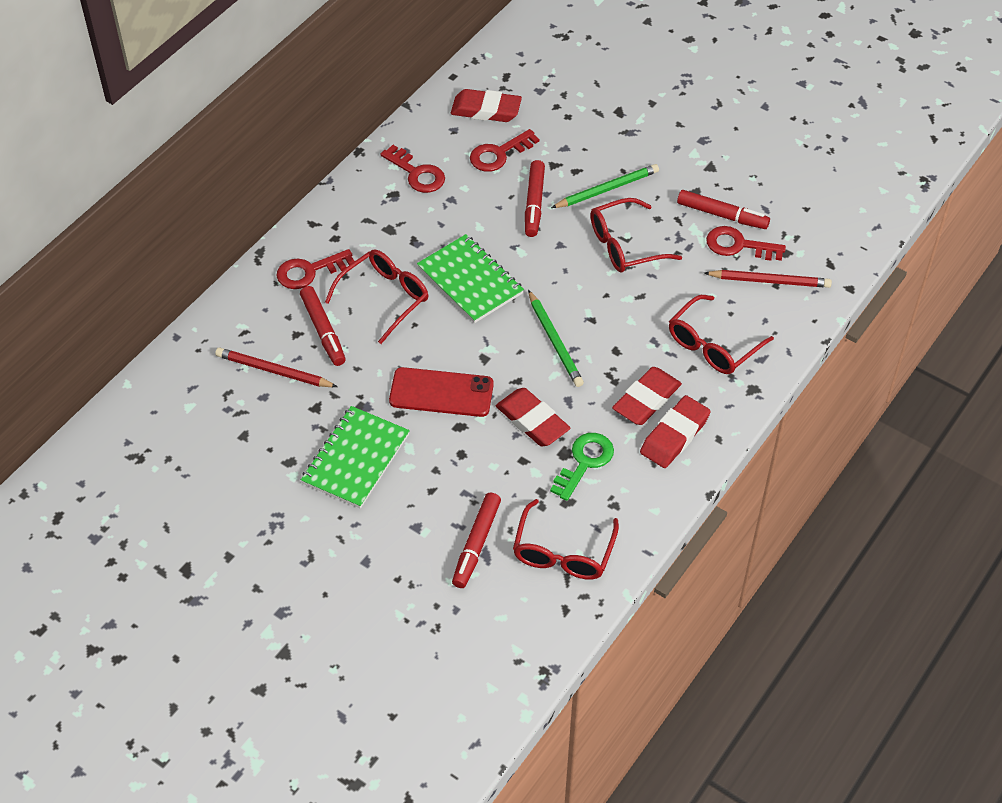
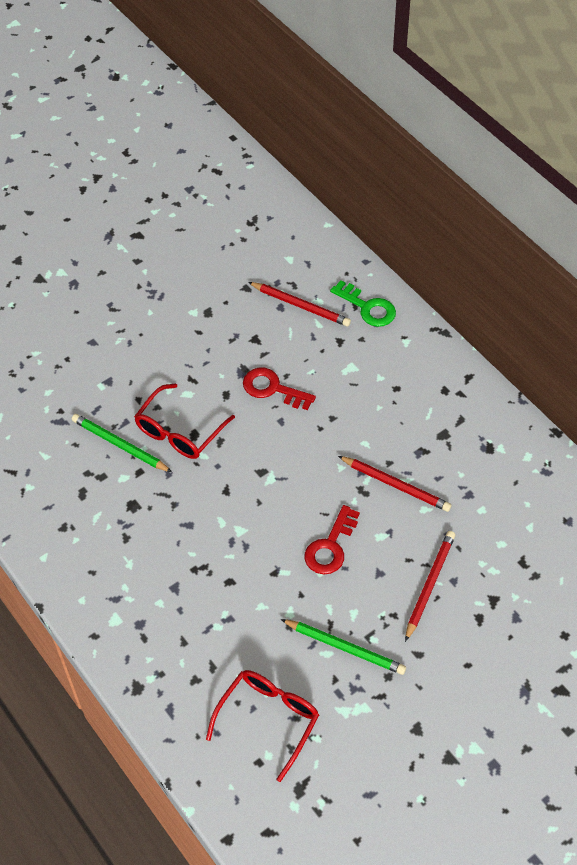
green notebook: 2 -> 0
red eraser: 4 -> 0
red glasses: 4 -> 2
red key: 4 -> 2
red marker: 4 -> 0
red pencil: 2 -> 3
red phone: 1 -> 0

